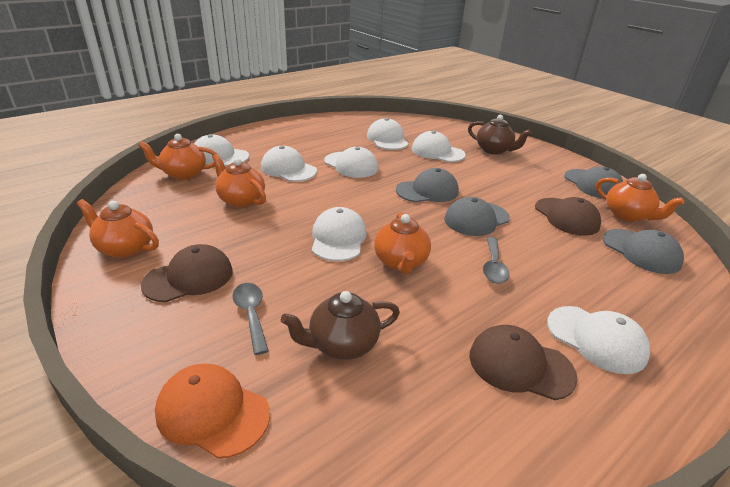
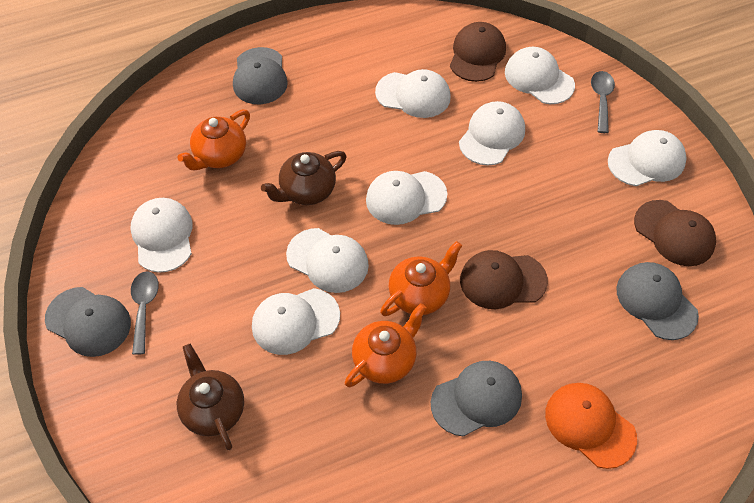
orange teapot: 5 -> 3
white cap: 7 -> 8

